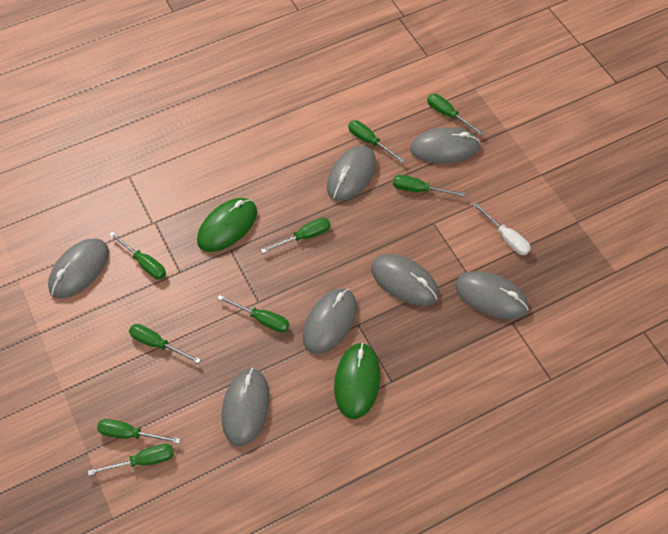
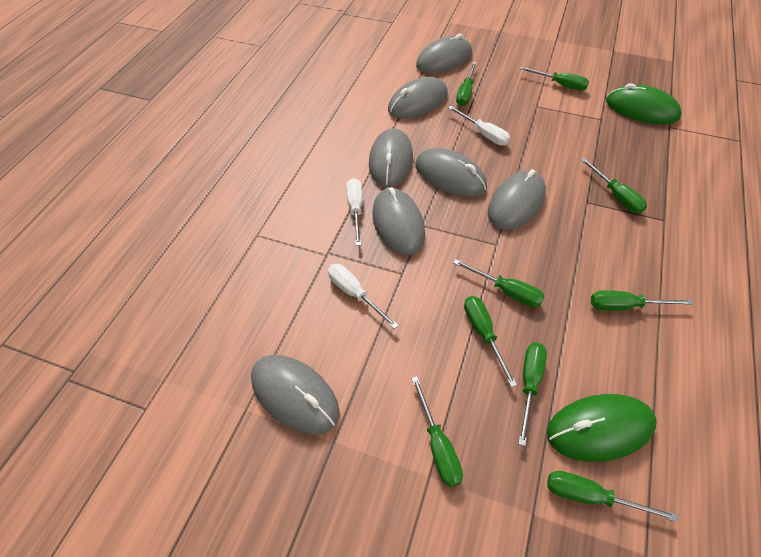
white screwdriver: 1 -> 3

